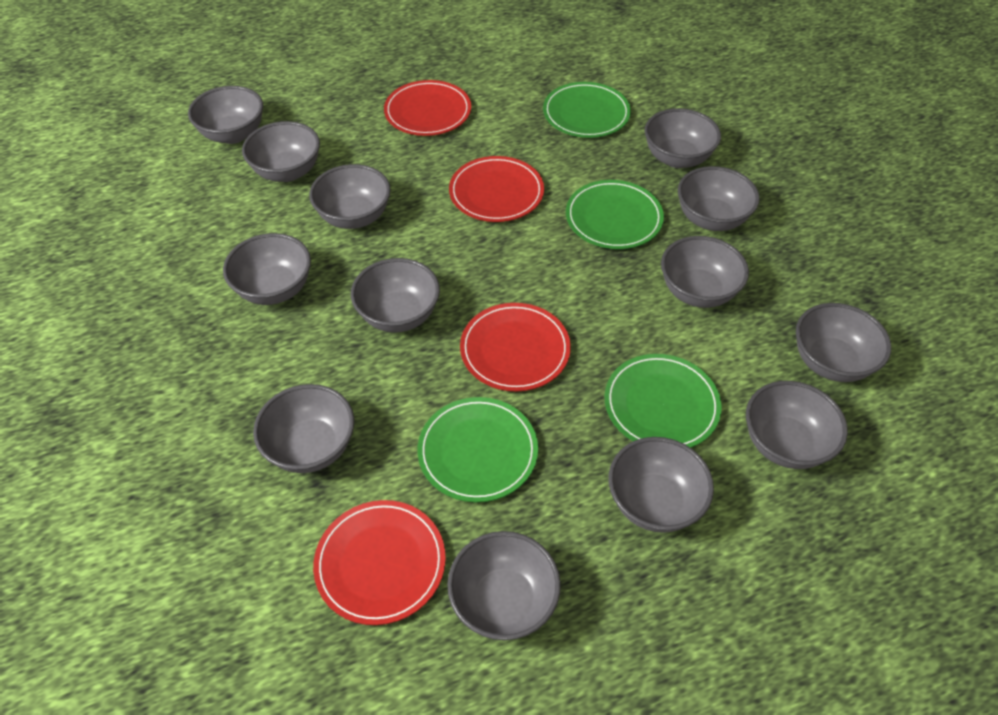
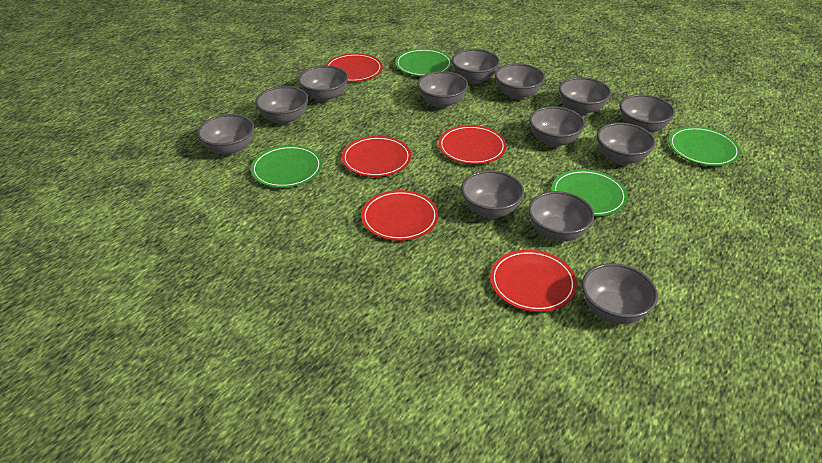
red plate: 4 -> 5

